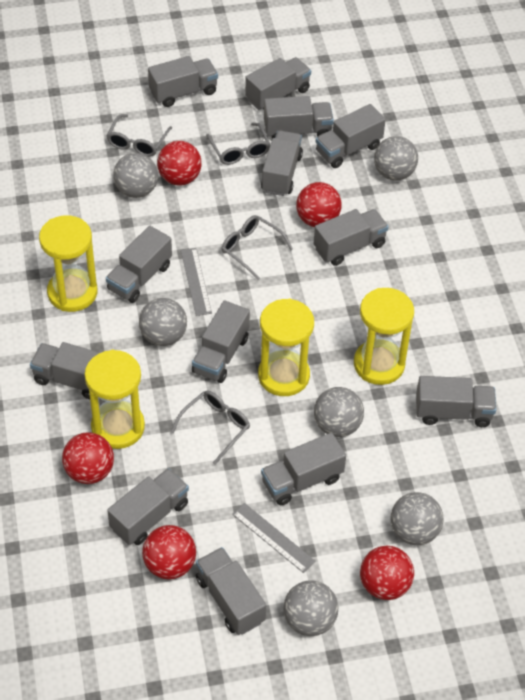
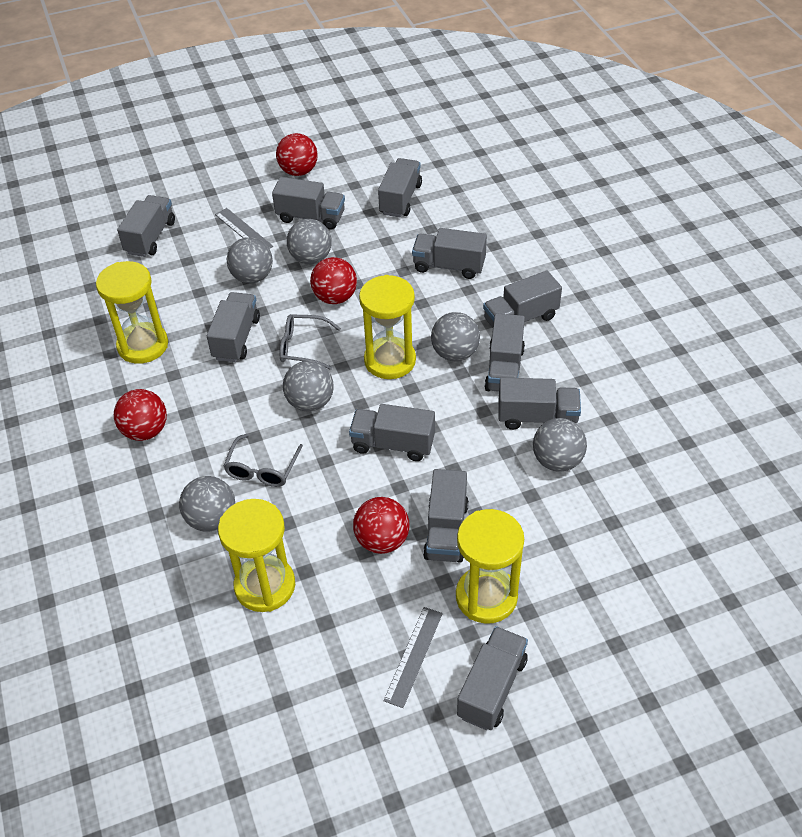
grey glasses: 4 -> 2
grey truck: 13 -> 11
red ball: 5 -> 4

